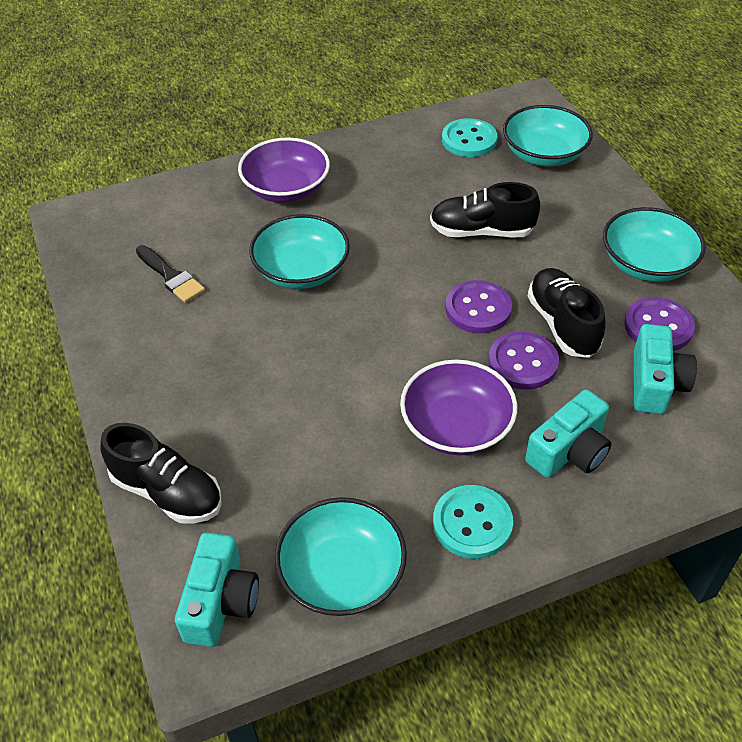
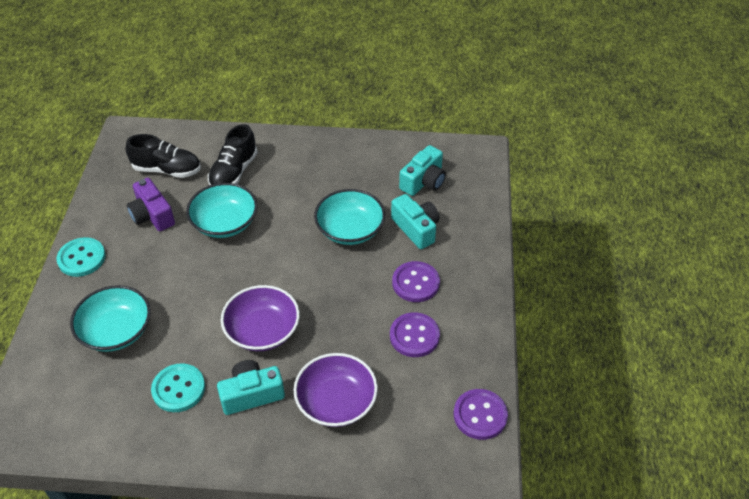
black brush: 1 -> 0
black shoe: 3 -> 2
purple camera: 0 -> 1
turquoise bowl: 4 -> 3

